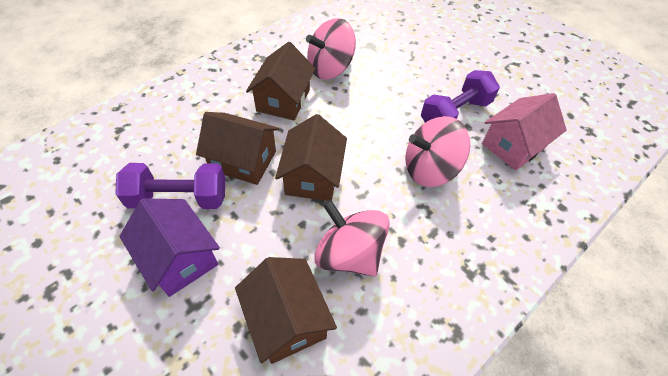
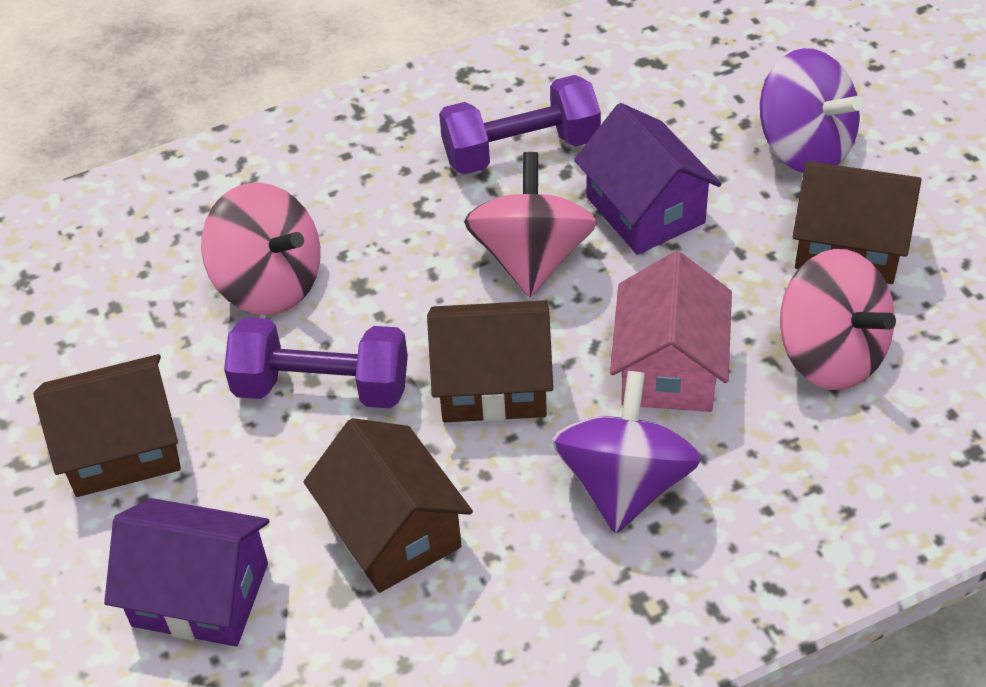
purple house: 1 -> 2
purple spinning top: 0 -> 2

